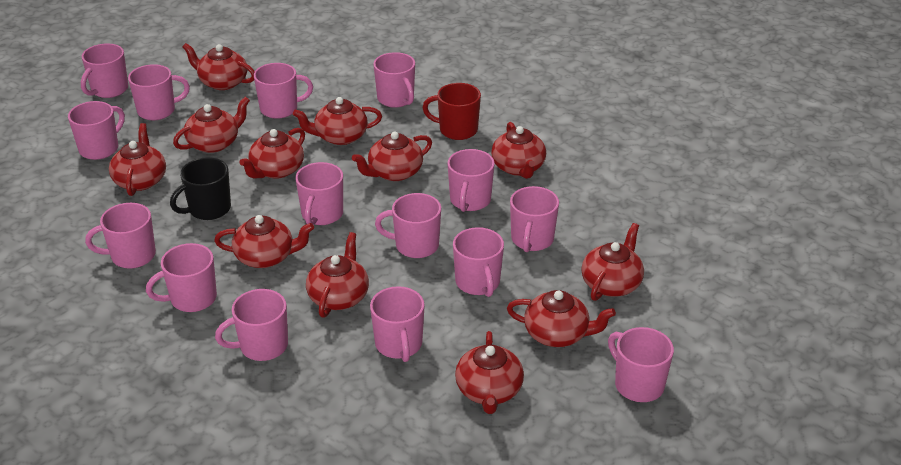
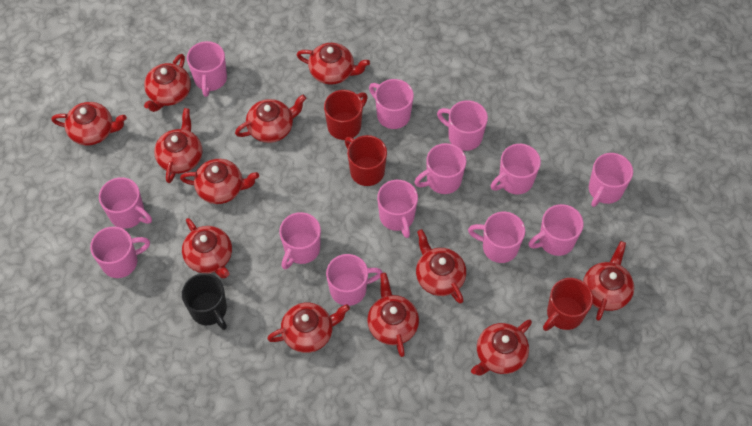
pink mug: 15 -> 13
red mug: 1 -> 3

